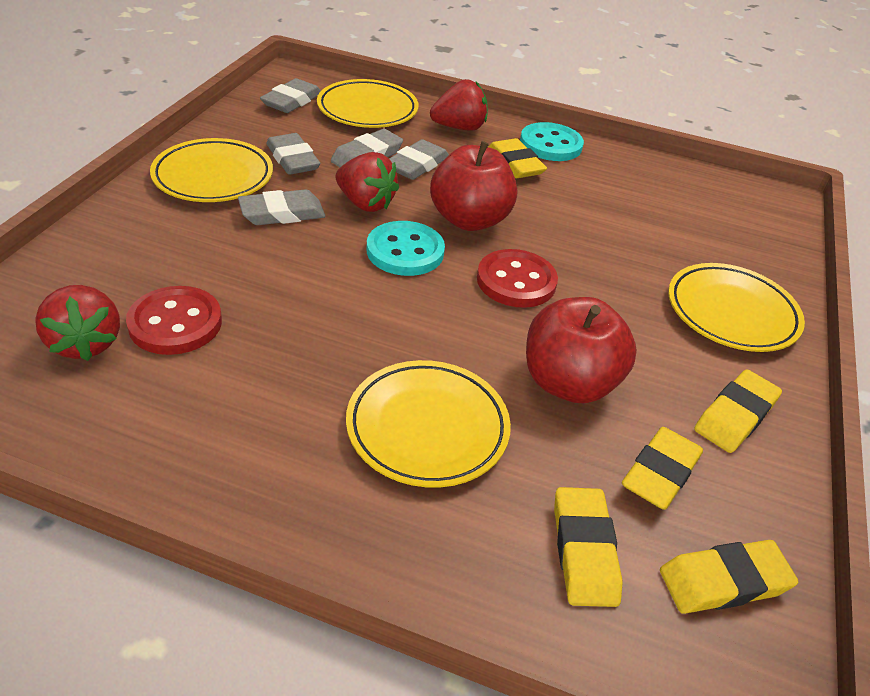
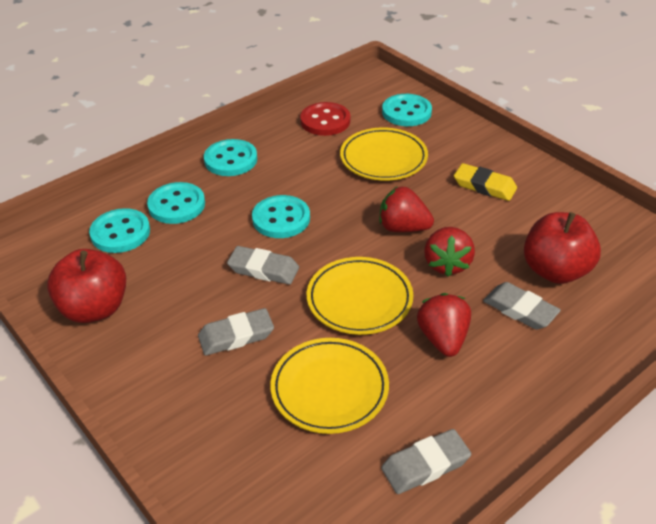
grey eraser: 5 -> 4
red button: 2 -> 1
turquoise button: 2 -> 5
yellow eraser: 5 -> 1
yellow plate: 4 -> 3

